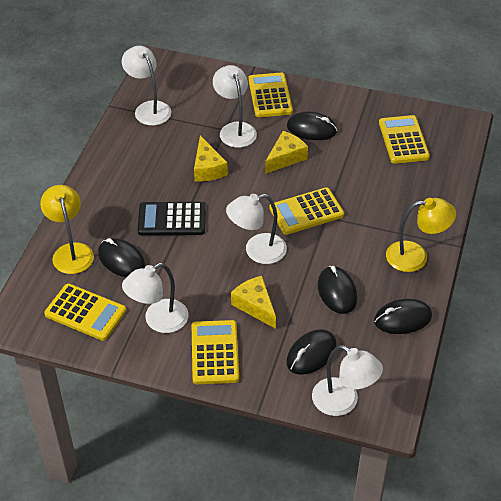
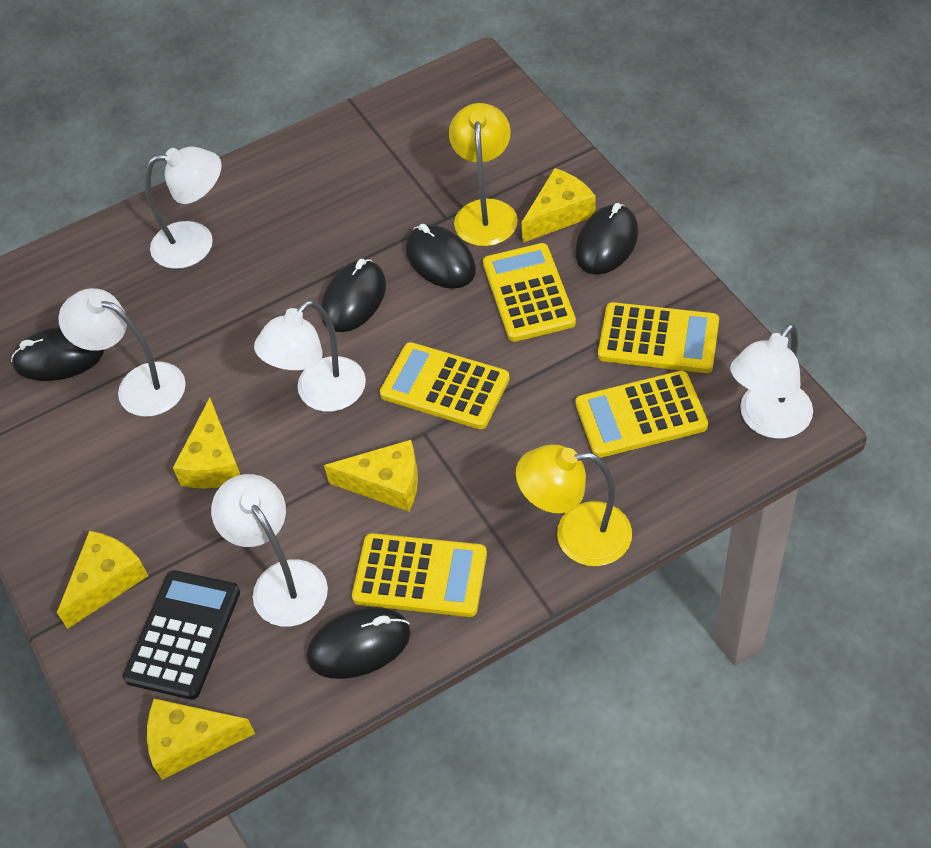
yellow cheese: 3 -> 5

